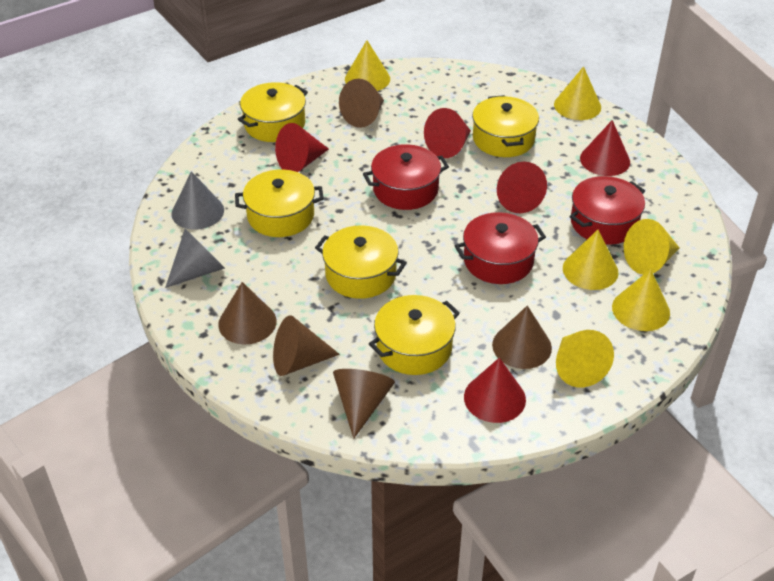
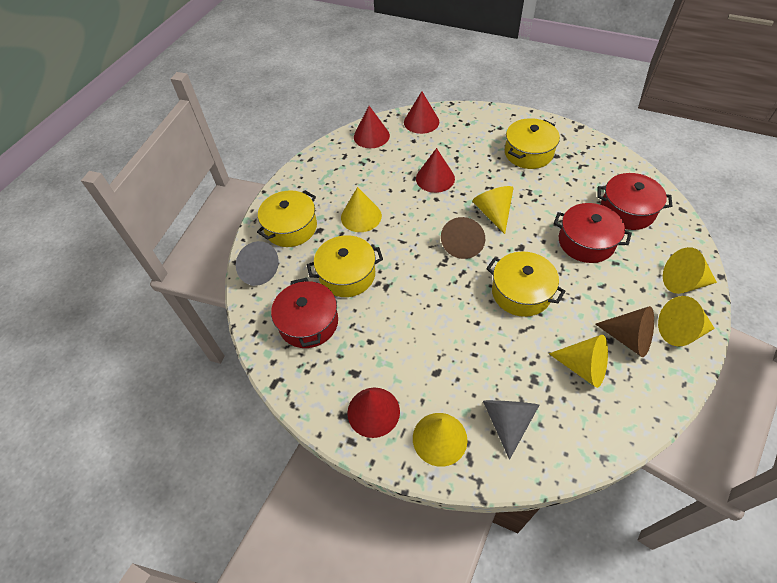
brown cone: 5 -> 2
red cone: 5 -> 4
yellow pot: 5 -> 4

